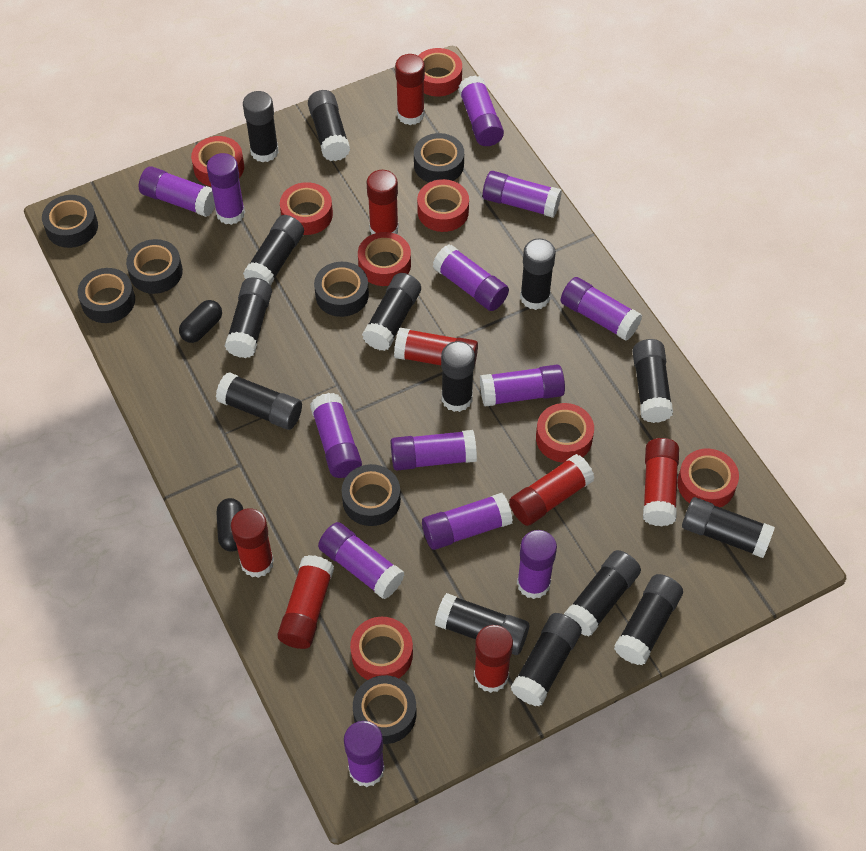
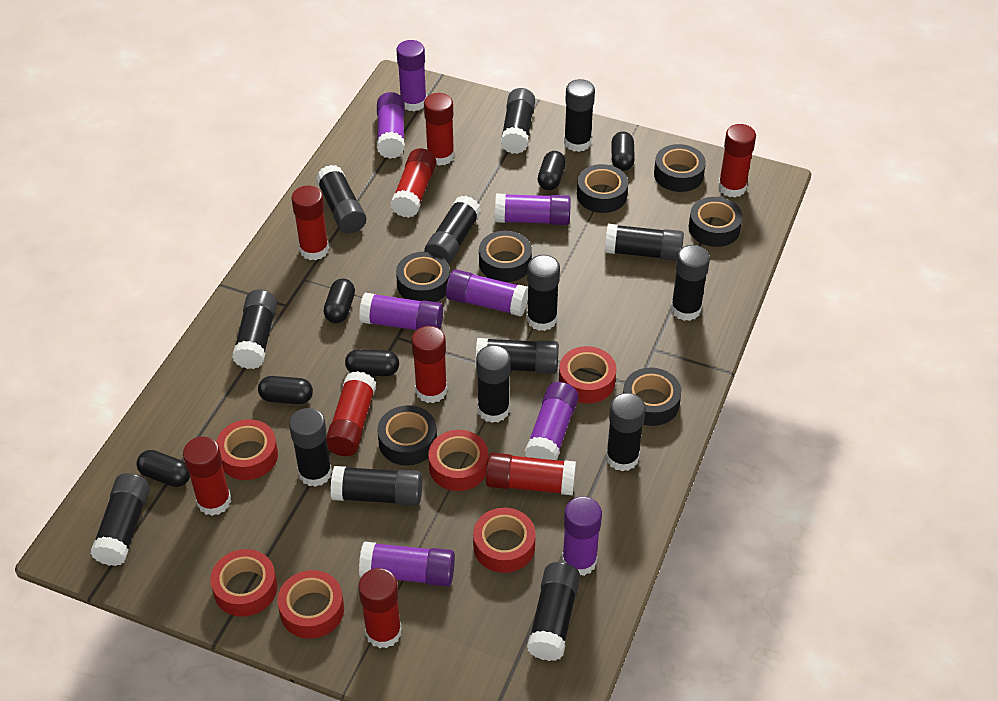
black capsule: 2 -> 6
black glue stick: 14 -> 15
purple glue stick: 13 -> 8
red glue stick: 8 -> 9
red tape: 8 -> 6

